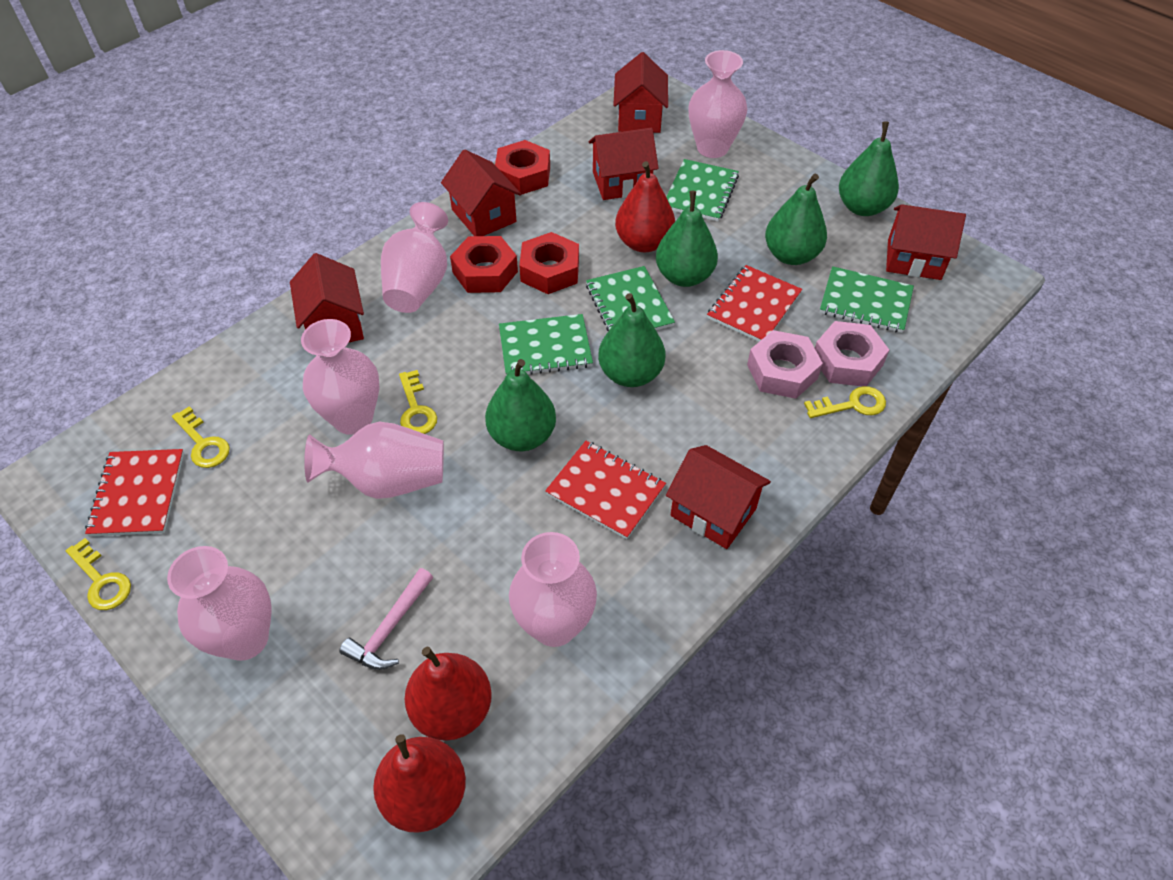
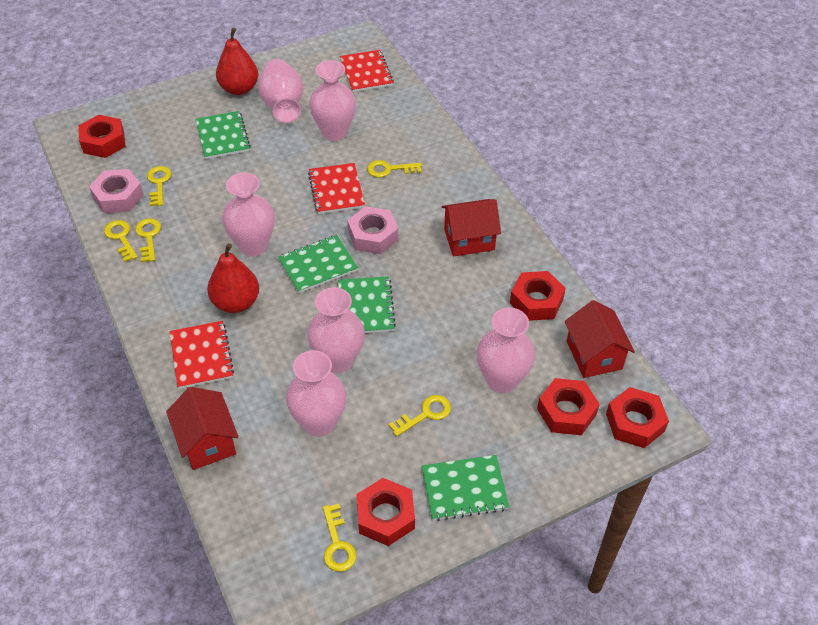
green pear: 5 -> 0
pink hammer: 1 -> 0
red house: 6 -> 3
red nut: 3 -> 5
red pear: 3 -> 2
yellow key: 4 -> 6

